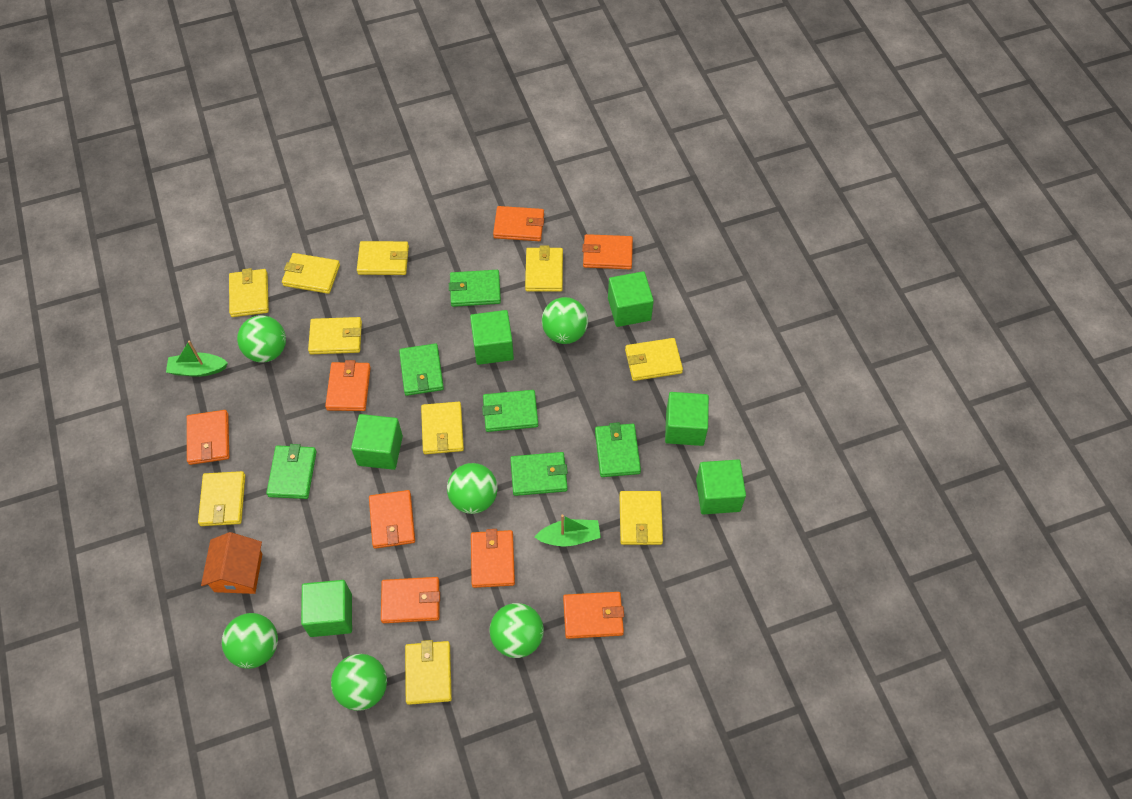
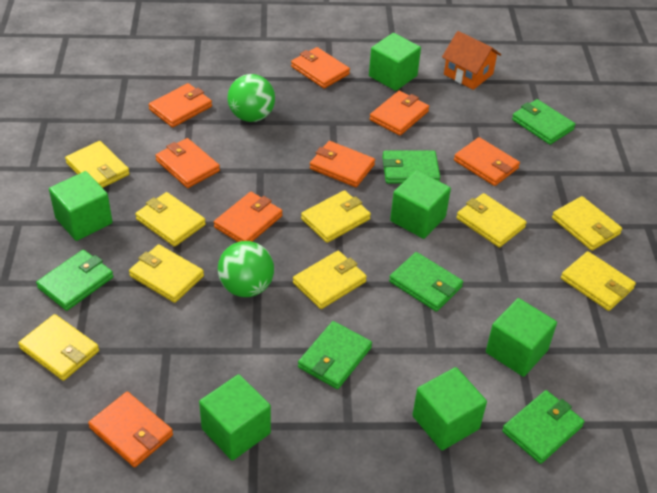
green ball: 6 -> 2
green boat: 2 -> 0
yellow wallet: 10 -> 9

